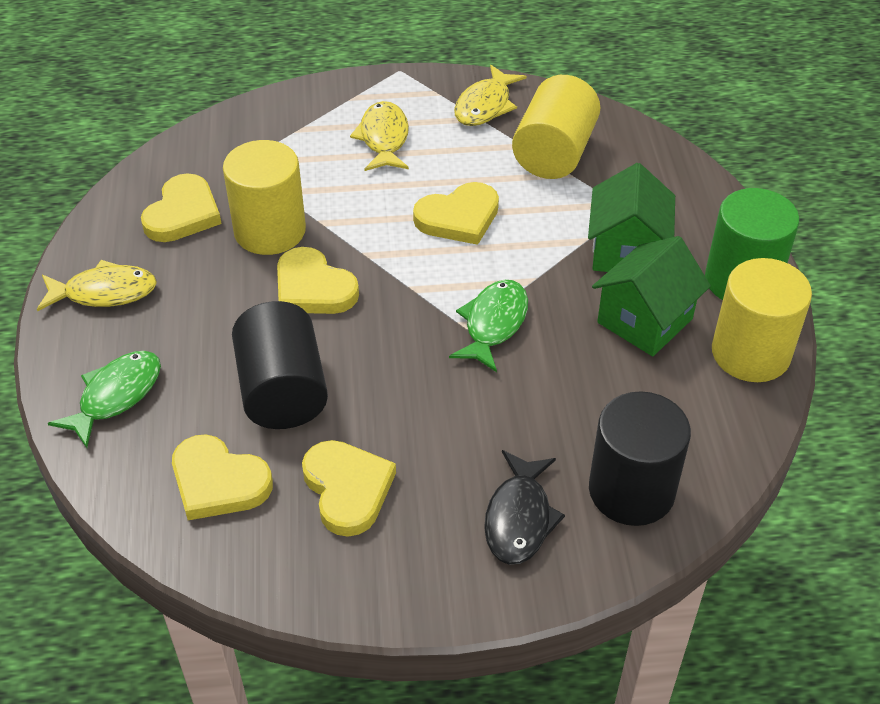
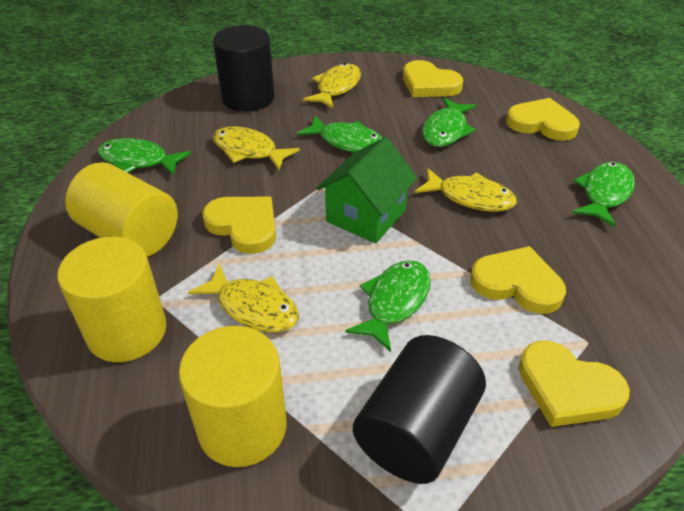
black fish: 1 -> 0
green cylinder: 1 -> 0
green fish: 2 -> 5
green house: 2 -> 1
yellow fish: 3 -> 4

